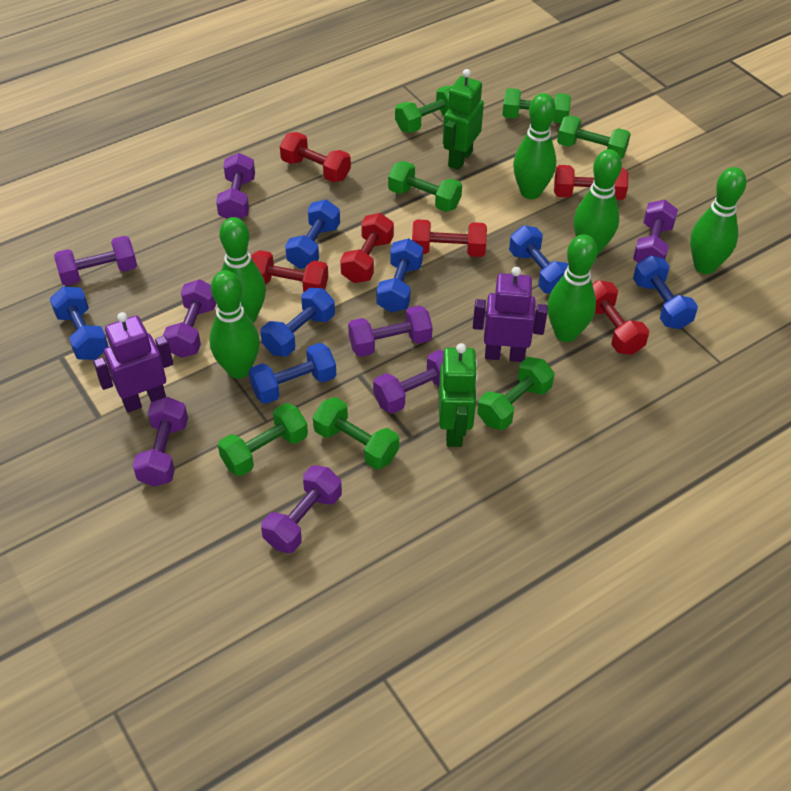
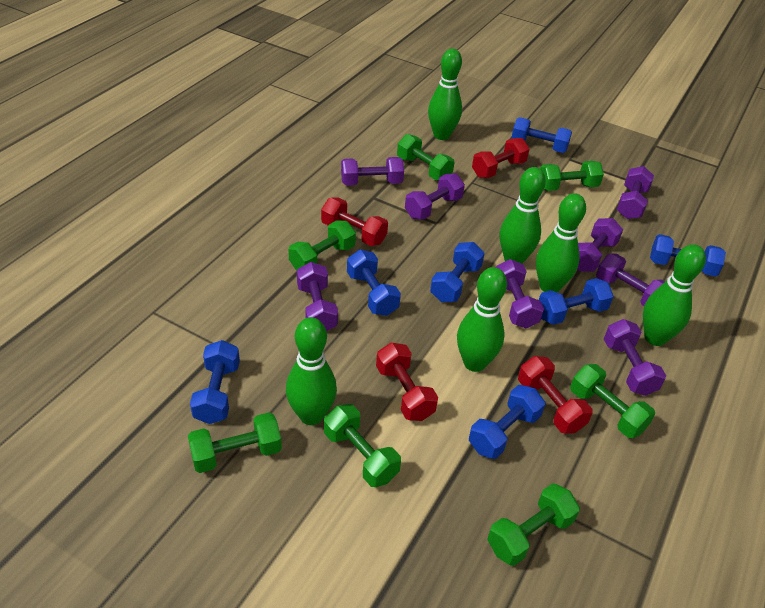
green robot: 2 -> 0
purple robot: 2 -> 0
red dumbbell: 6 -> 4

